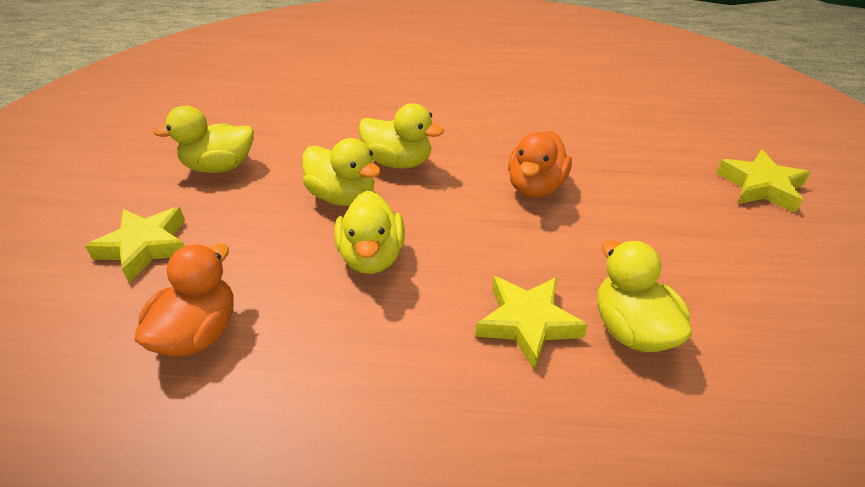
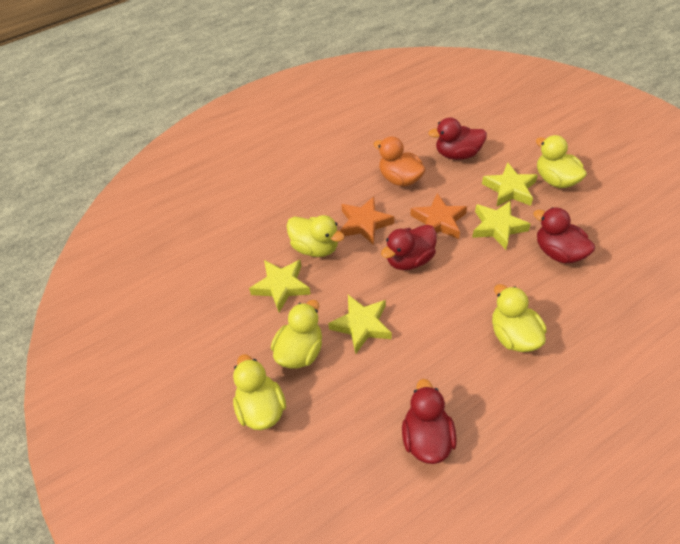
orange duck: 2 -> 1
orange star: 0 -> 2
red duck: 0 -> 4
yellow star: 3 -> 4

